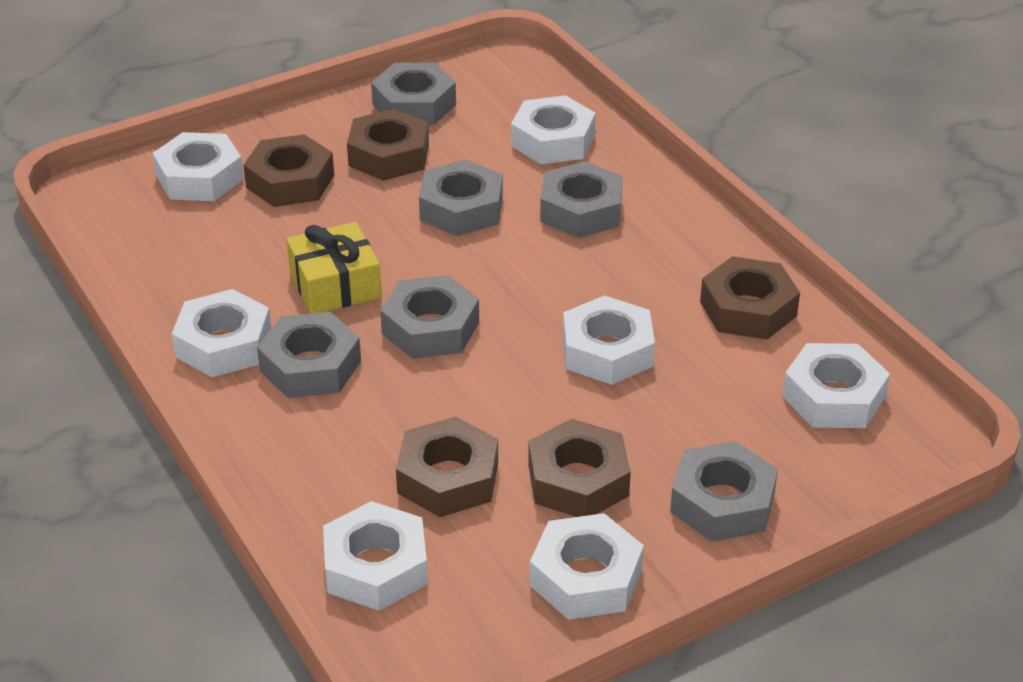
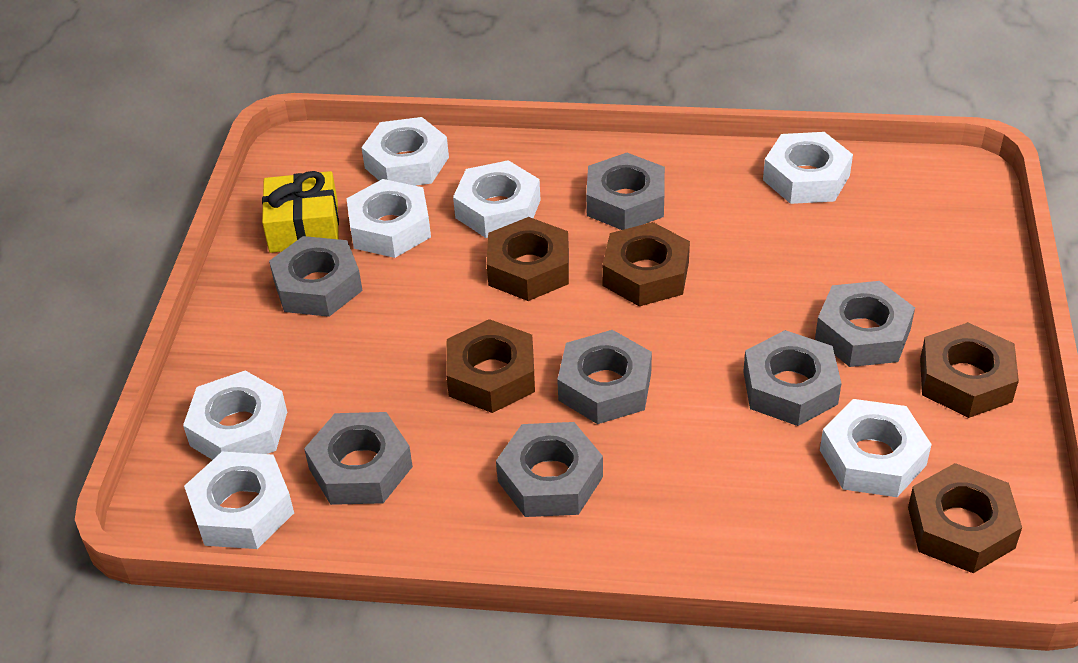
grey nut: 6 -> 7

